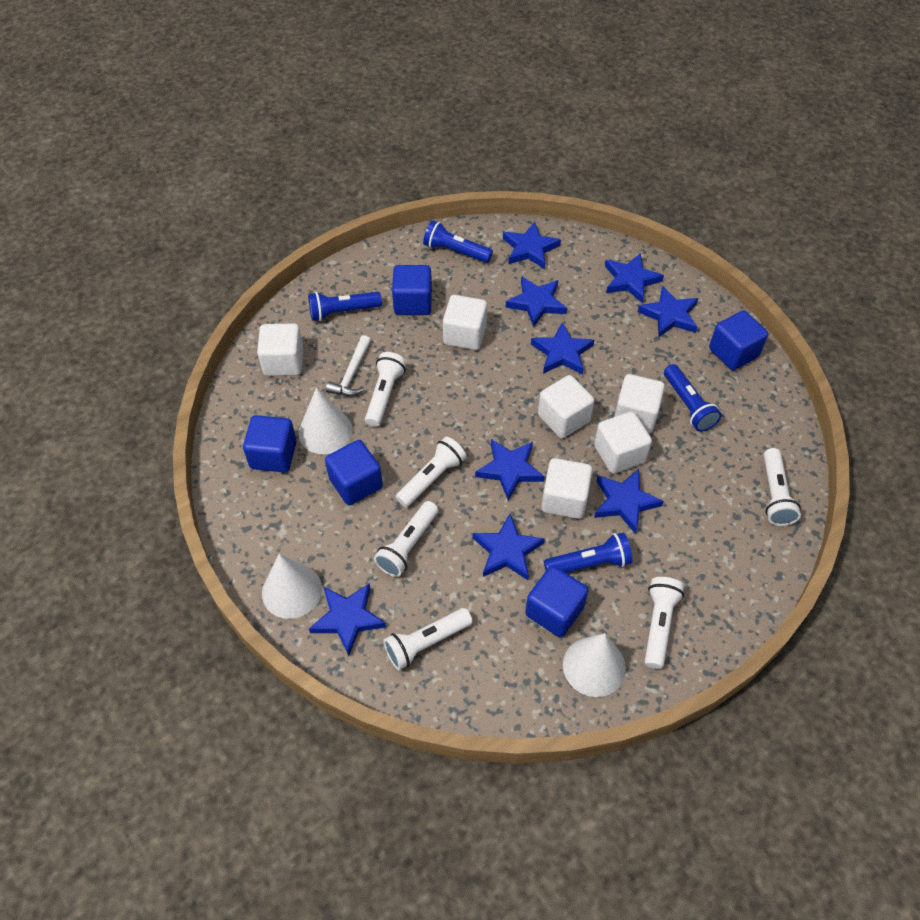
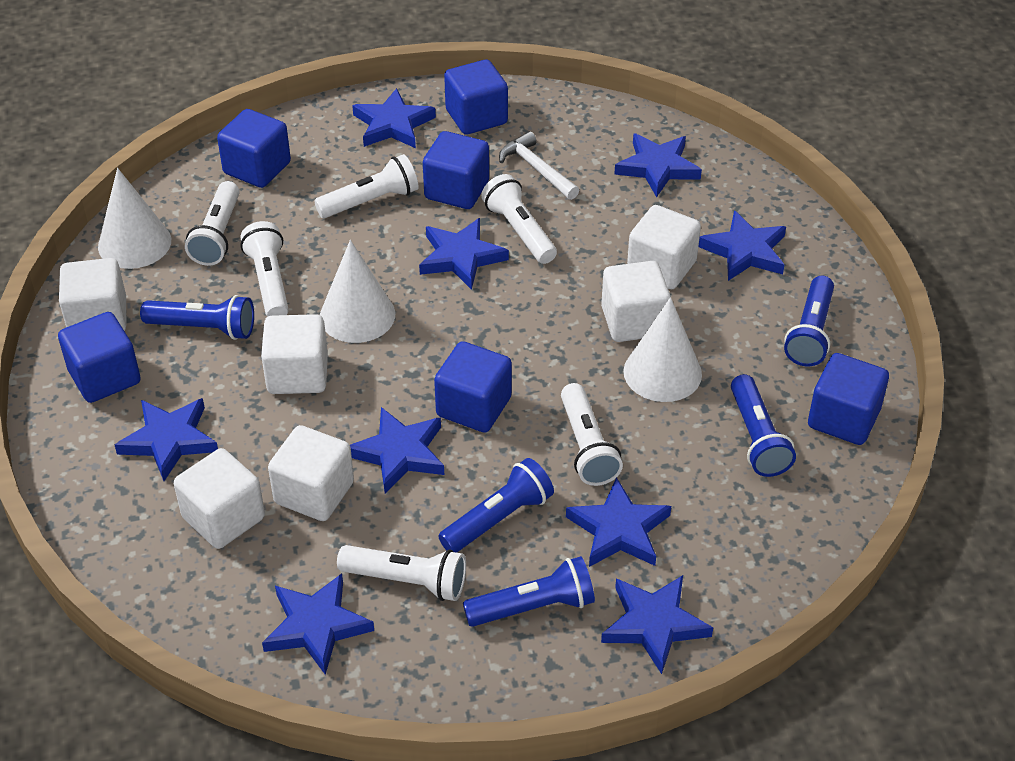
blue cube: 5 -> 6
blue flashlight: 4 -> 5

